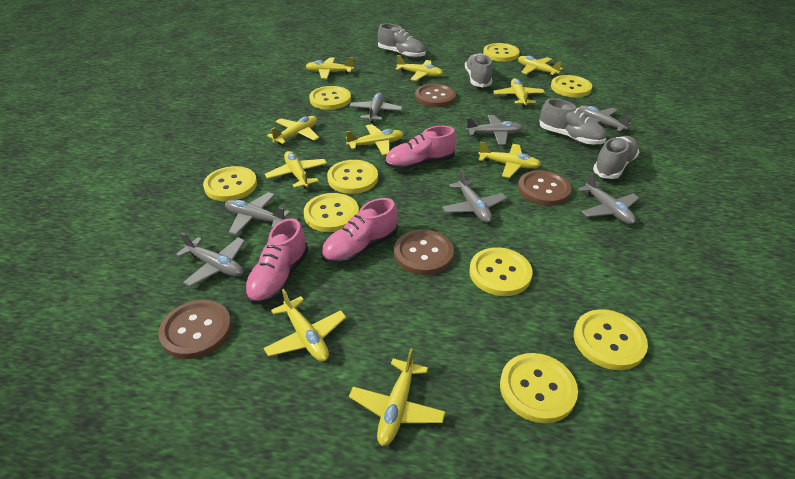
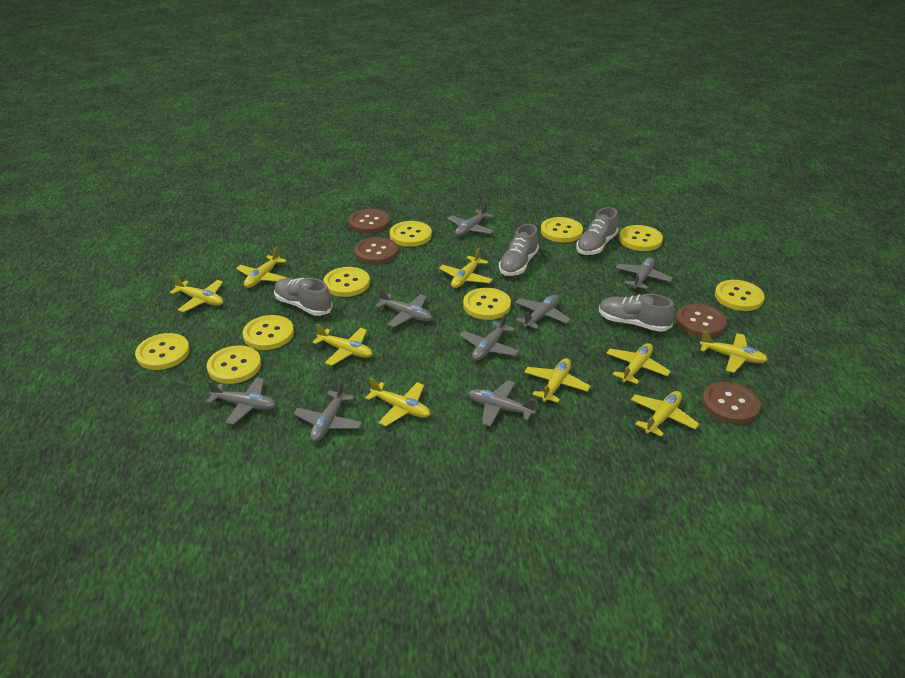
grey plane: 7 -> 8
pink shoe: 3 -> 0
yellow plane: 10 -> 9

